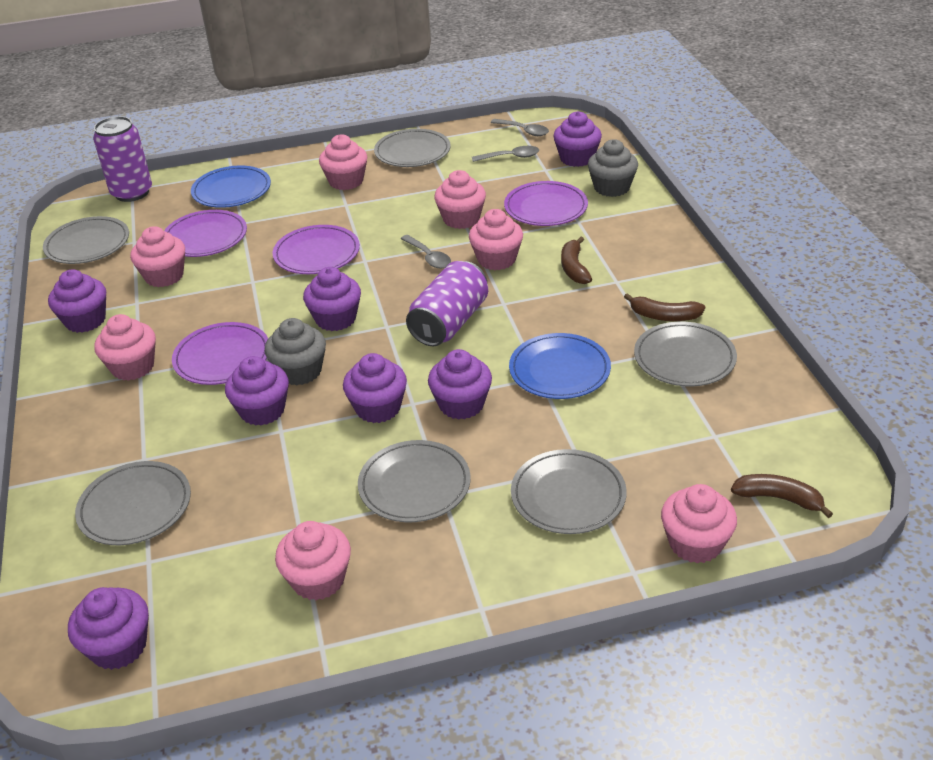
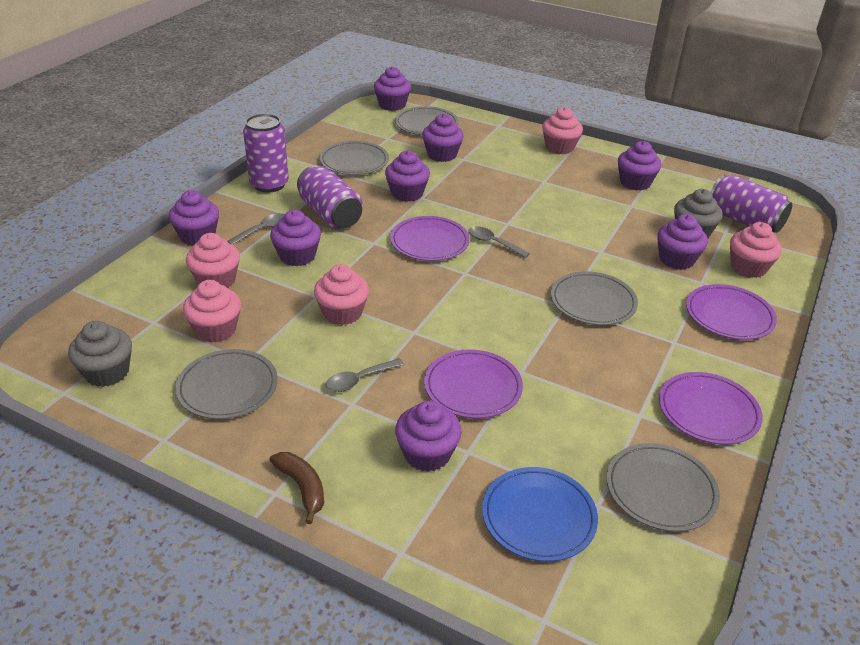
blue plate: 2 -> 1
brown banana: 3 -> 1
grey plate: 6 -> 5
pink cupcake: 7 -> 5
purple can: 2 -> 3
purple cupcake: 7 -> 8

